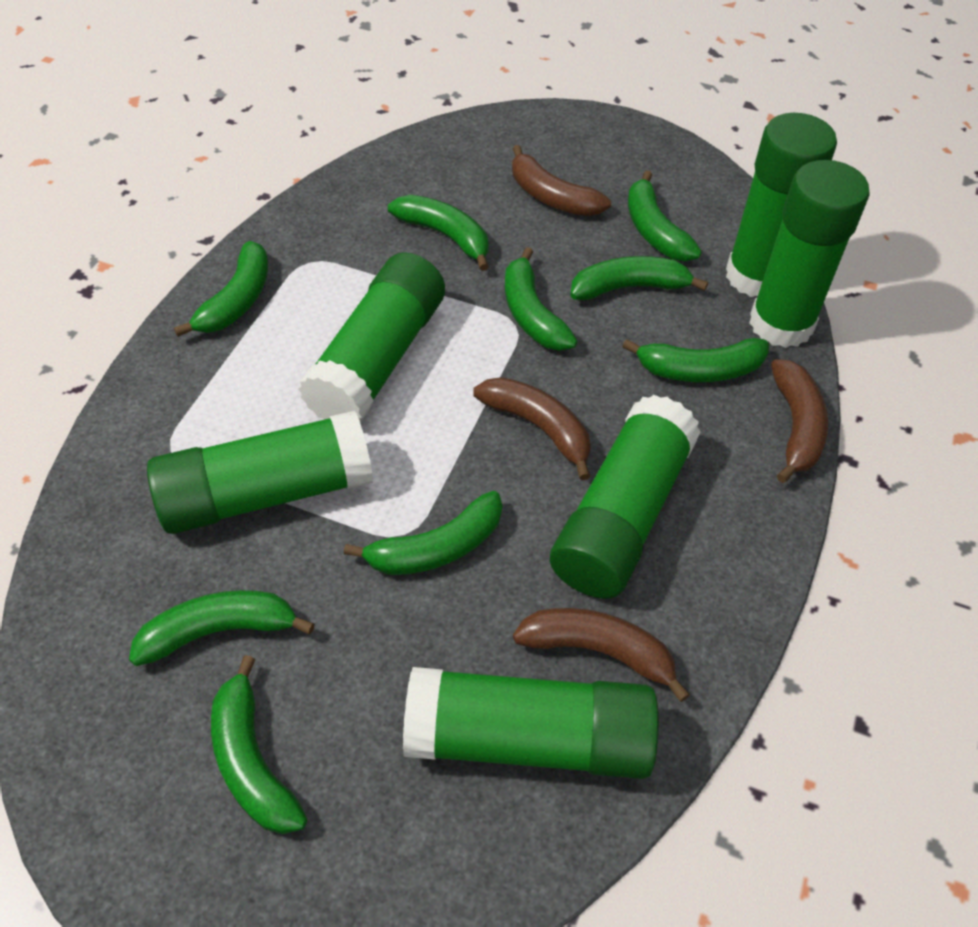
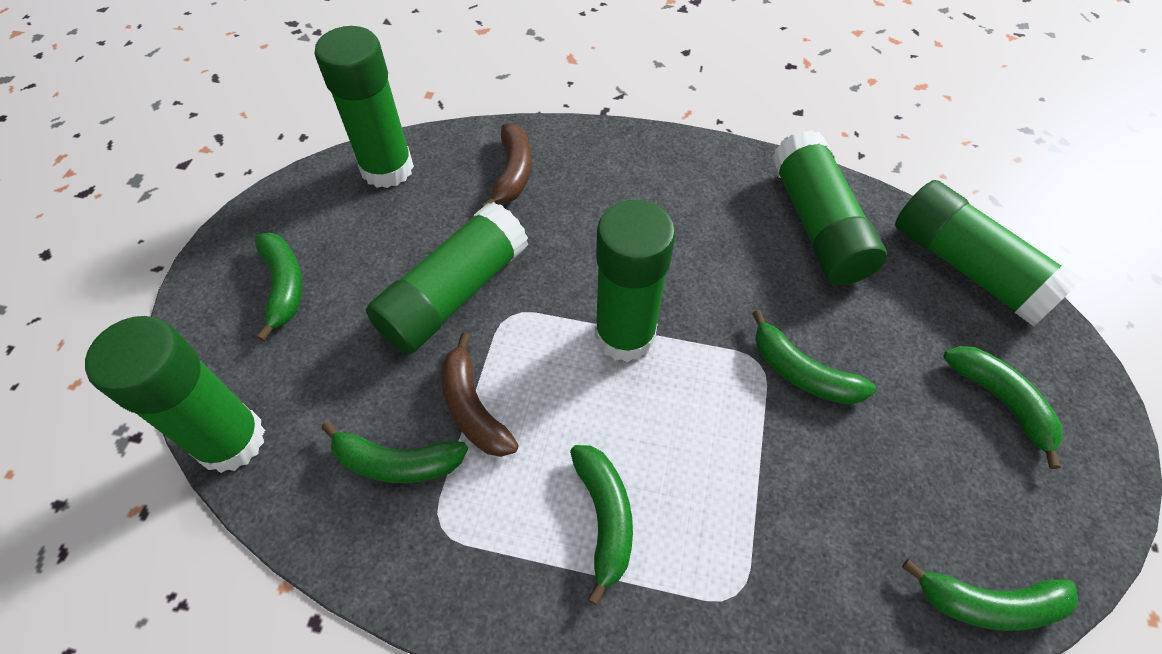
brown banana: 4 -> 2
green banana: 9 -> 6

